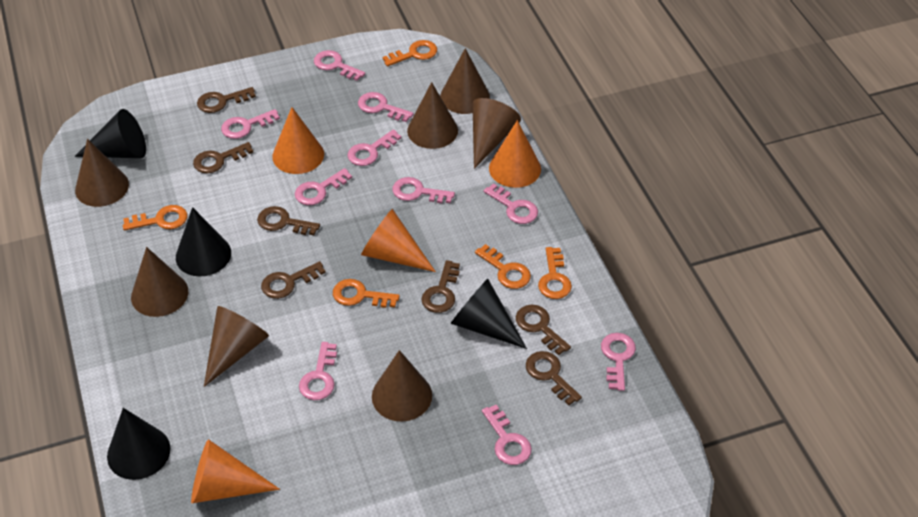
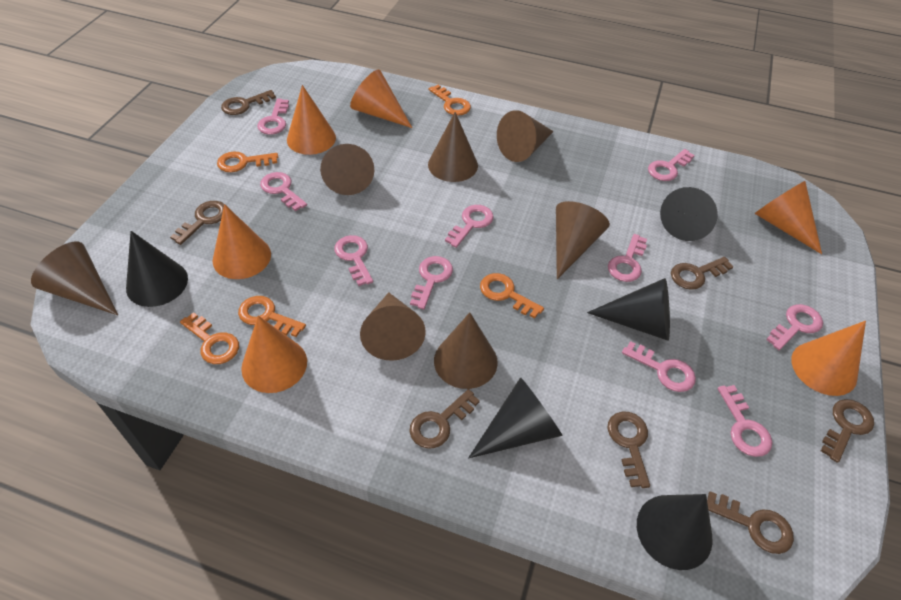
black cone: 4 -> 5
orange cone: 4 -> 6

